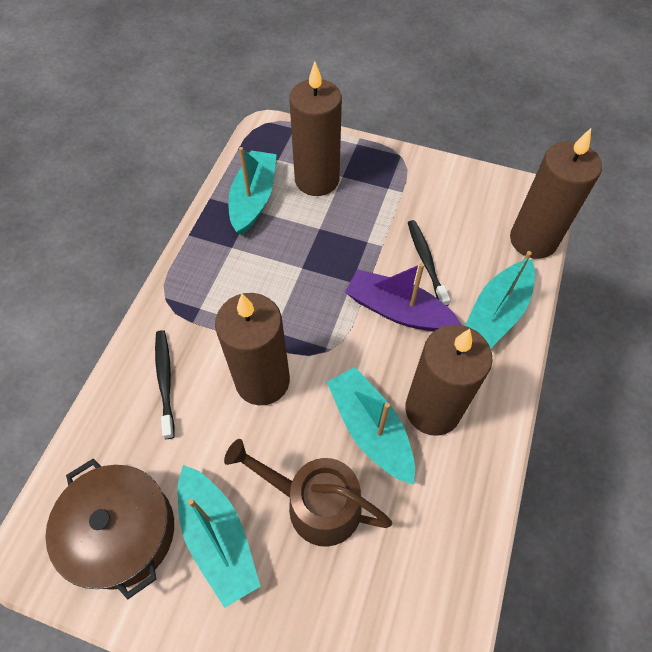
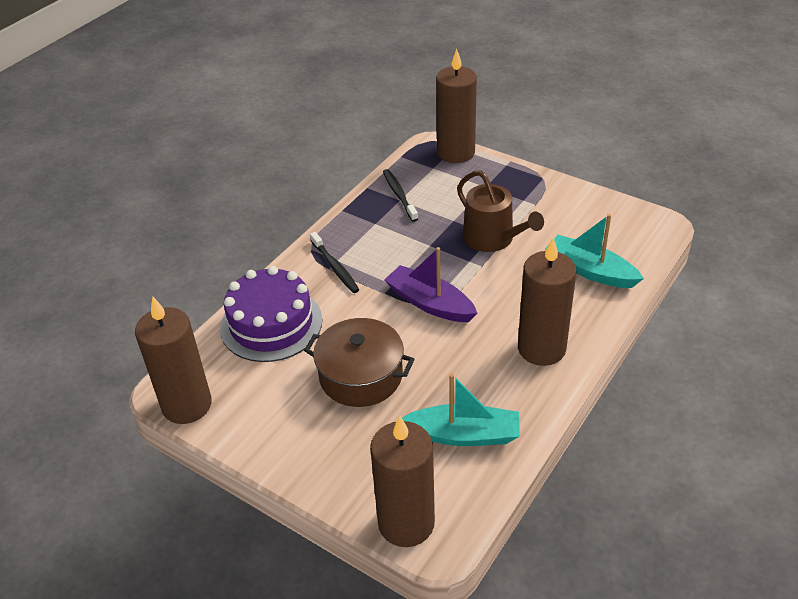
purple cake: 0 -> 1
turquoise boat: 4 -> 2

